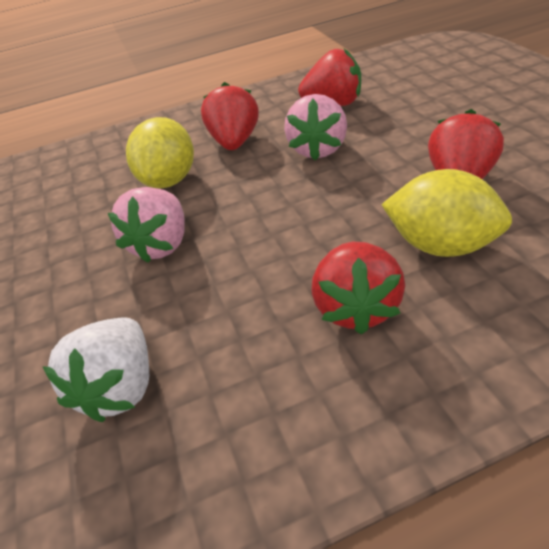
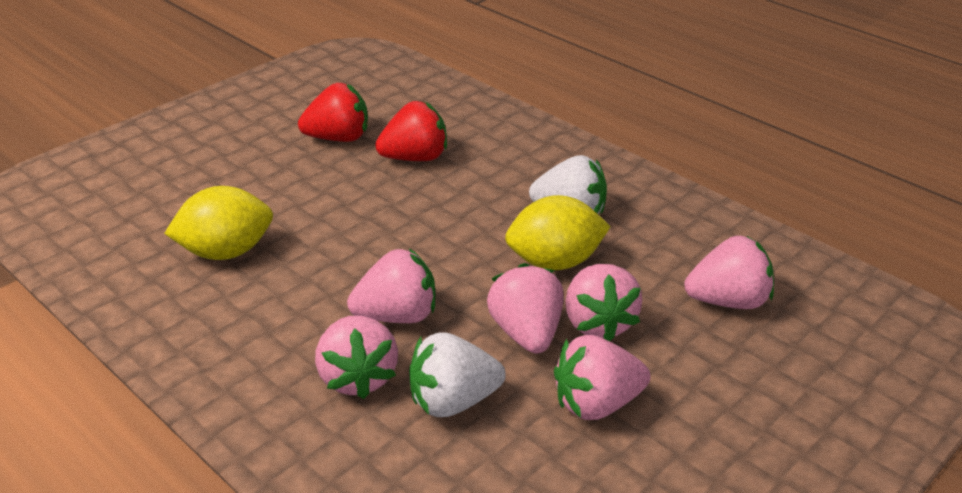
pink strawberry: 2 -> 6
red strawberry: 4 -> 2
white strawberry: 1 -> 2

